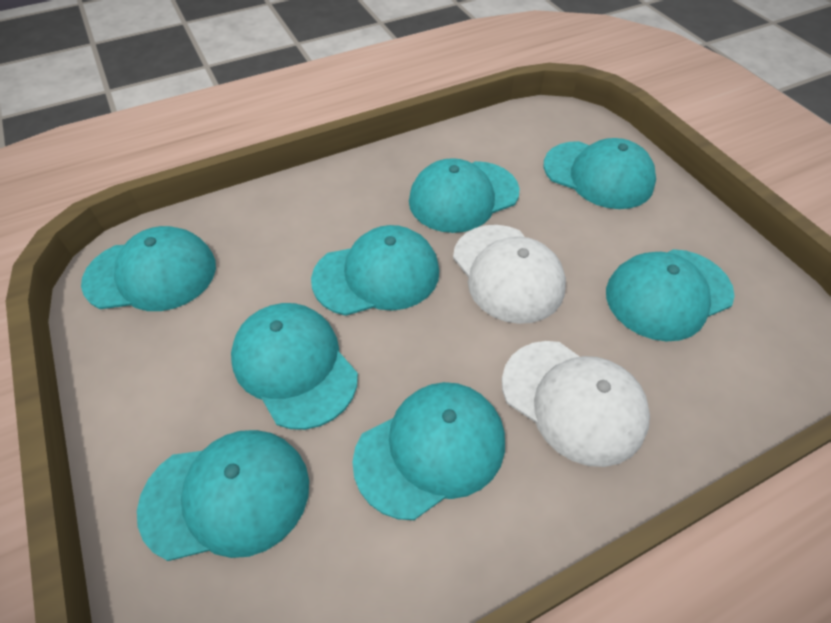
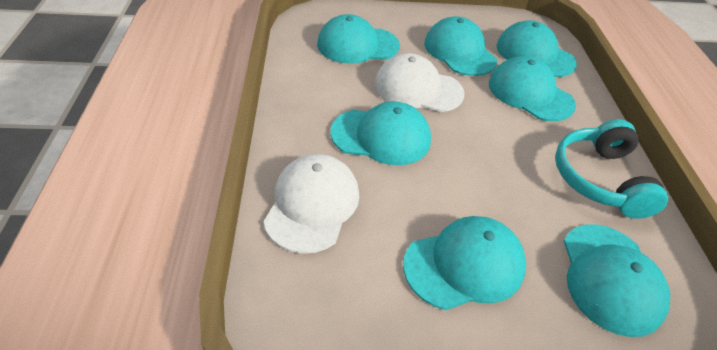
turquoise cap: 8 -> 7
turquoise headphones: 0 -> 1

